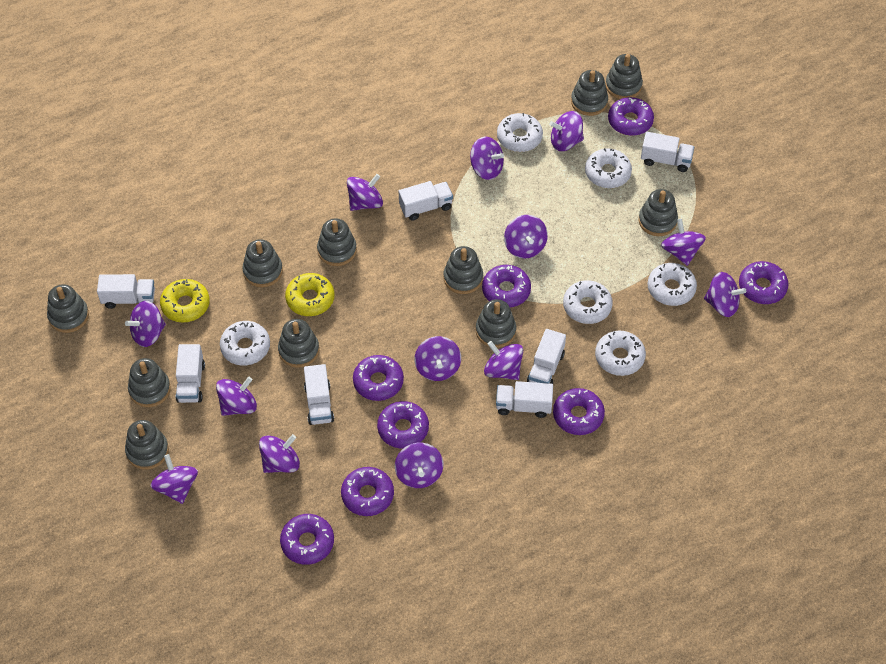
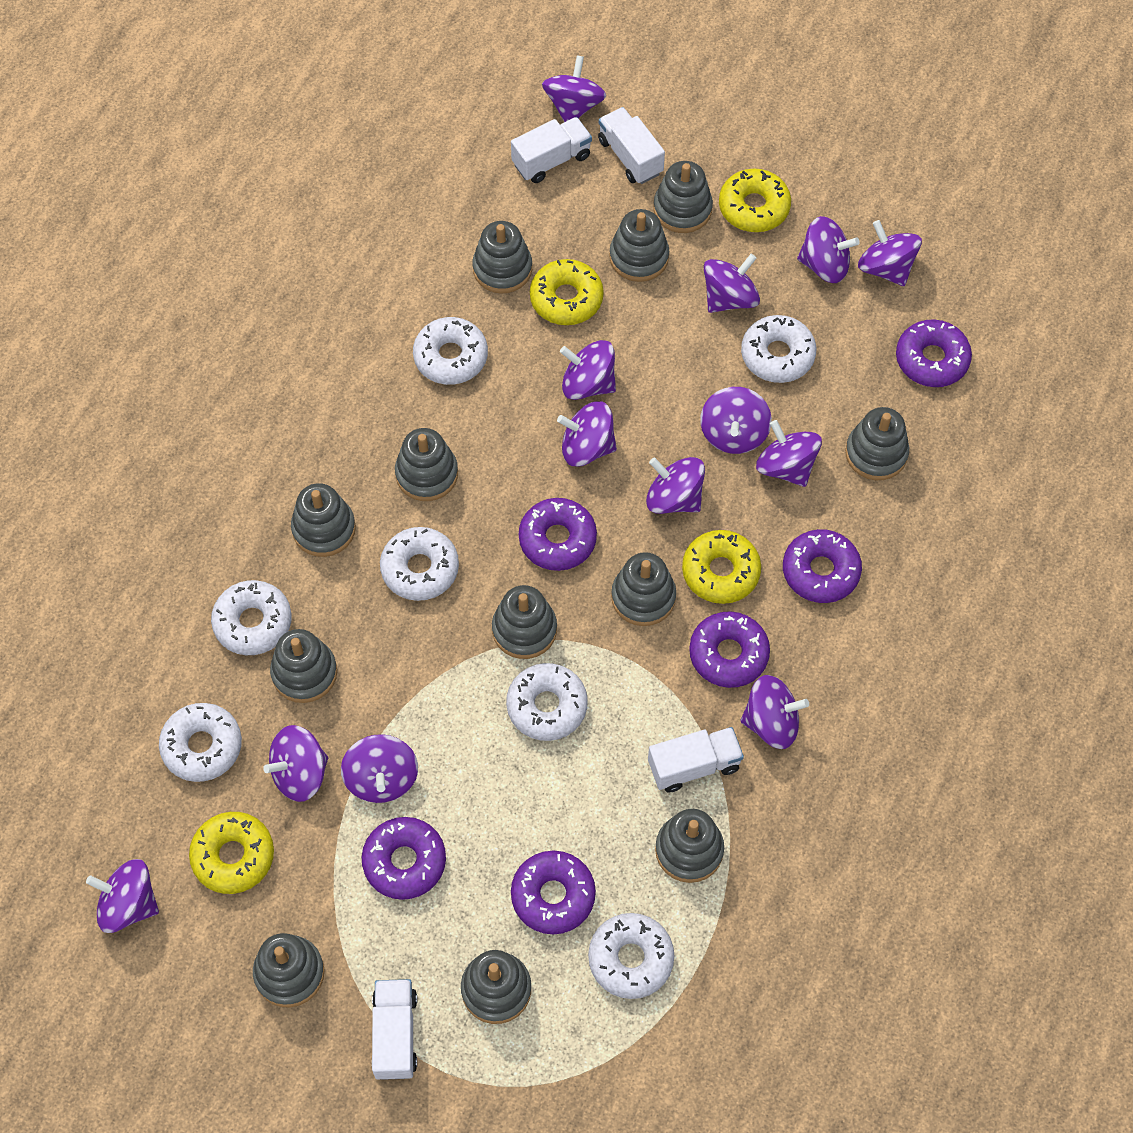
grey stacking toy: 11 -> 12
purple donut: 8 -> 6
white donut: 6 -> 7
white truck: 7 -> 4
yellow donut: 2 -> 4

